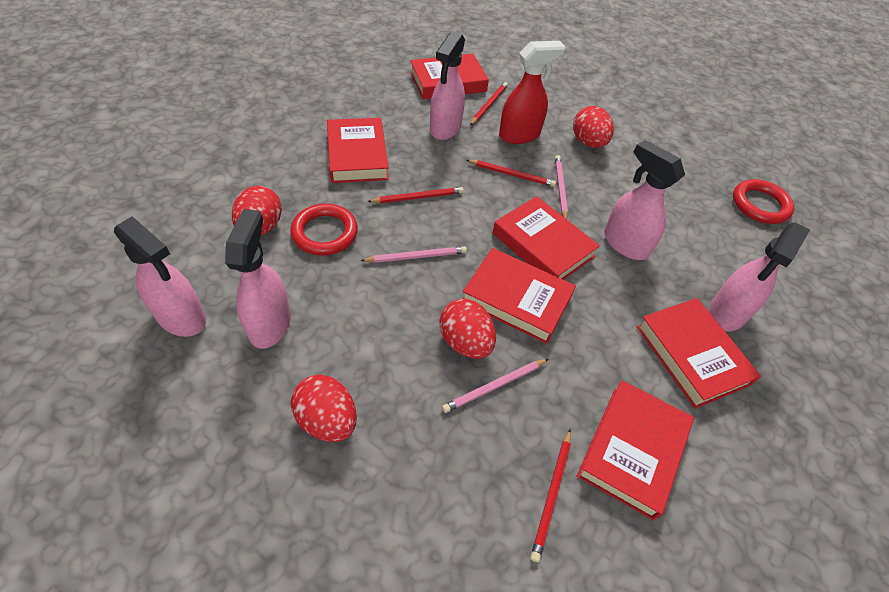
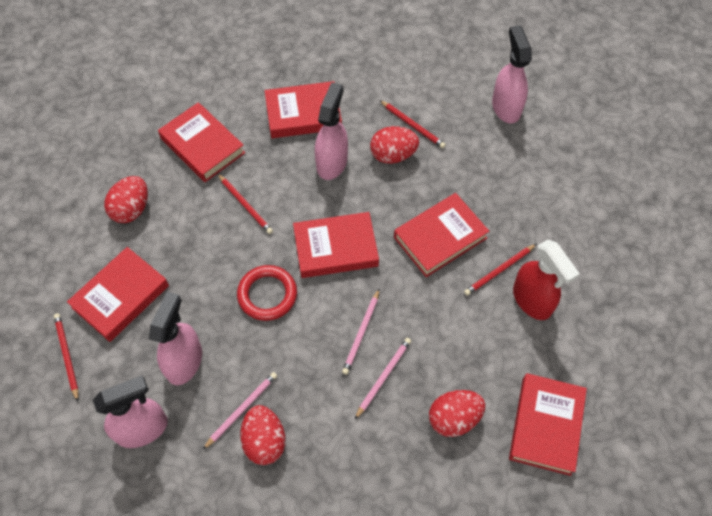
pink spray bottle: 5 -> 4
red ring: 2 -> 1

